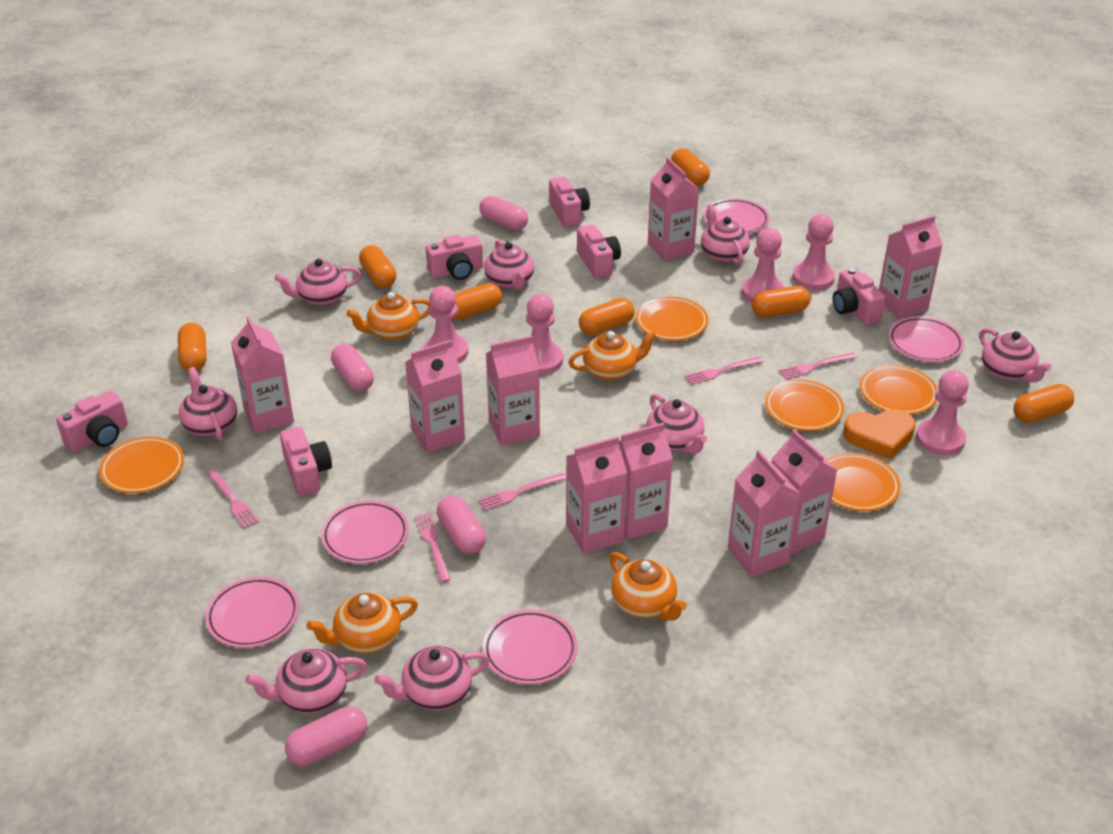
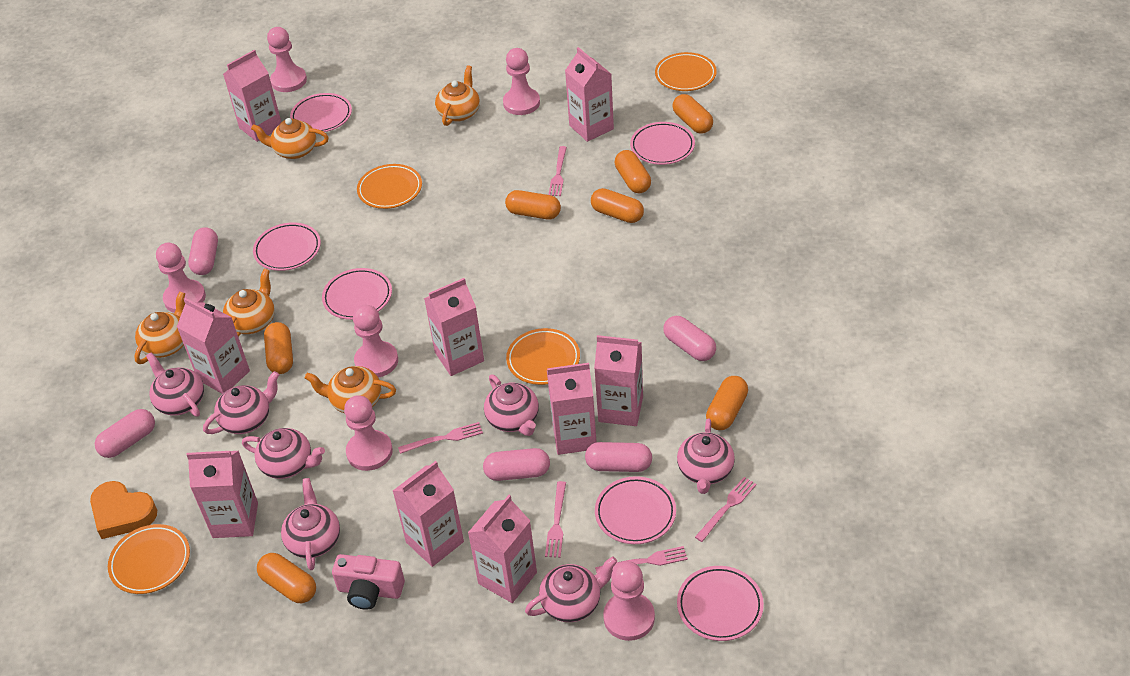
orange plate: 5 -> 4
orange teapot: 4 -> 5
pink camera: 6 -> 1
pink capsule: 4 -> 5
pink pawn: 5 -> 6
pink plate: 5 -> 6
pink teapot: 8 -> 7

